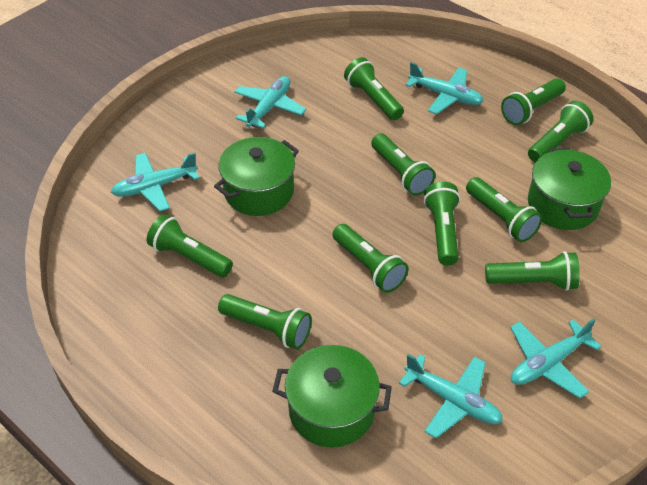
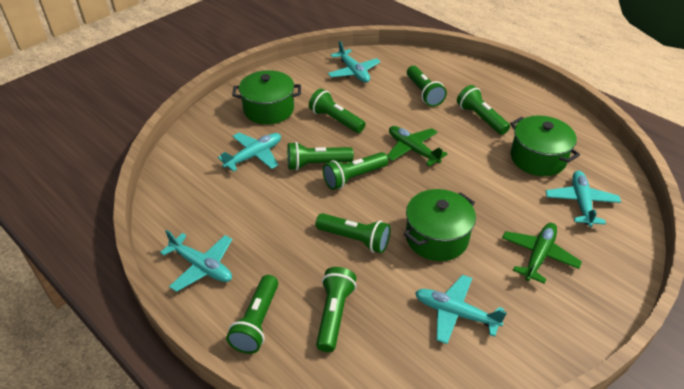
green flashlight: 10 -> 8
green plane: 0 -> 2

